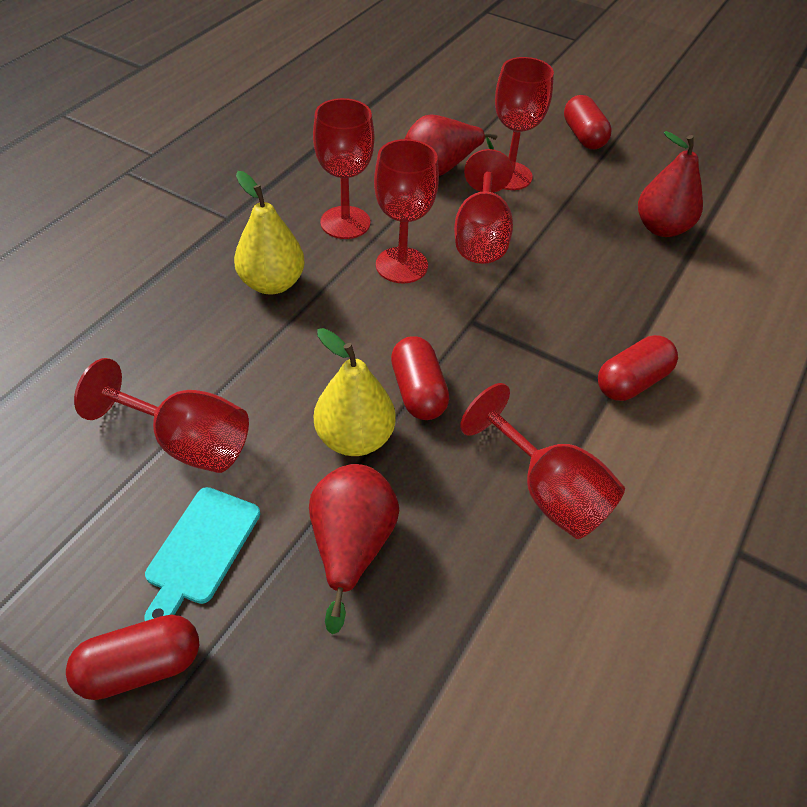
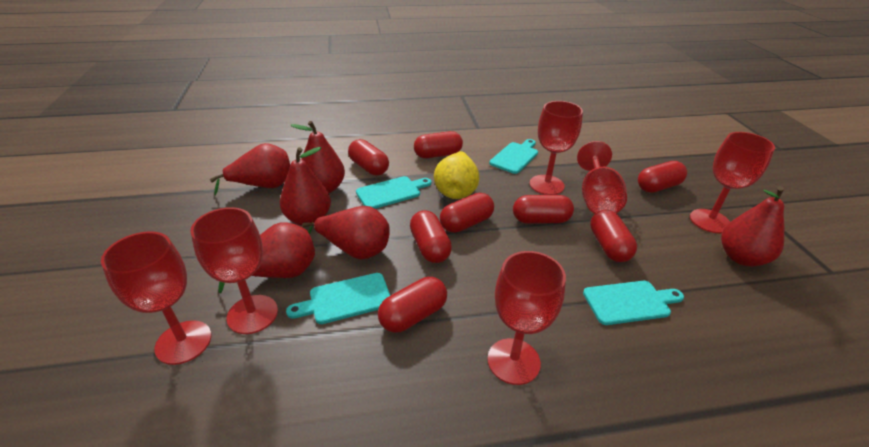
red capsule: 4 -> 8
red pear: 3 -> 6
turquoise cutting board: 1 -> 4
yellow pear: 2 -> 1

